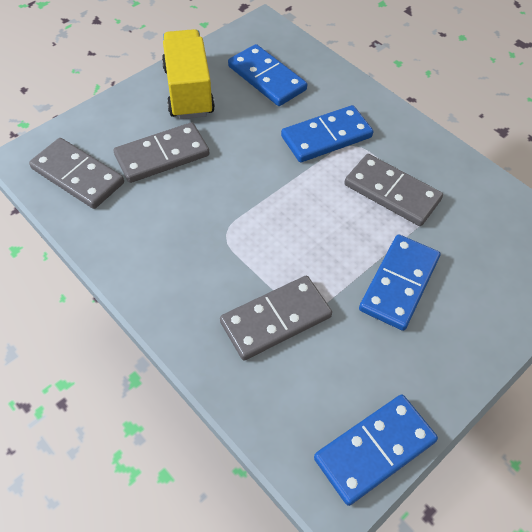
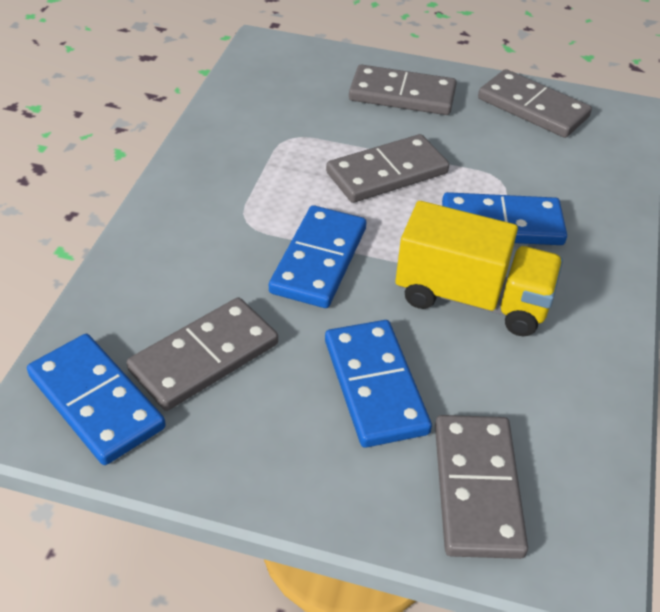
grey domino: 4 -> 5

